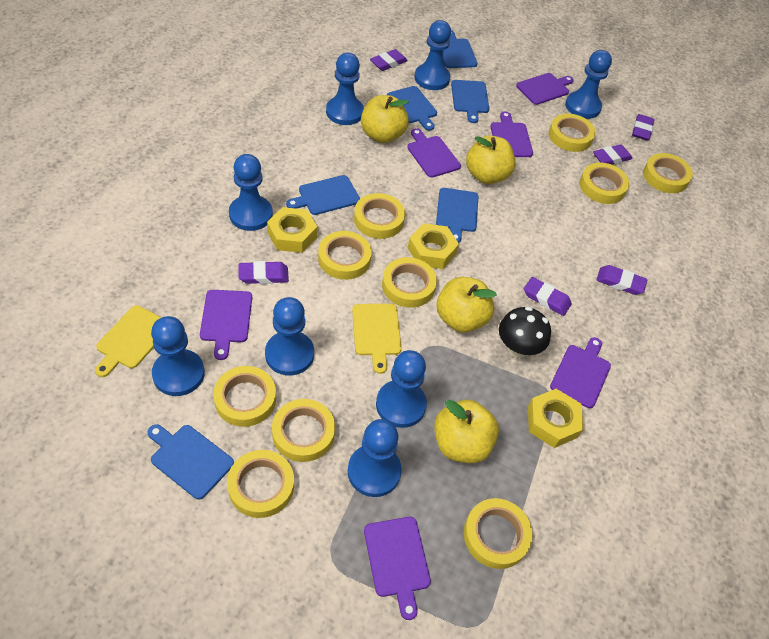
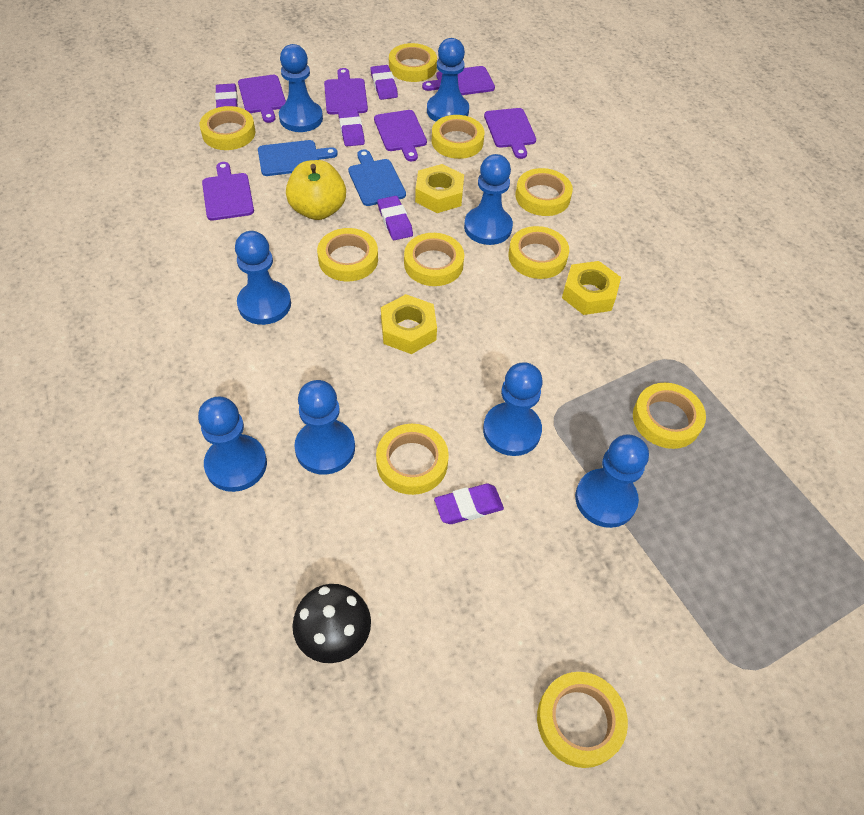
blue cutting board: 6 -> 2
purple eraser: 6 -> 5
yellow apple: 4 -> 1
yellow cutting board: 2 -> 0

